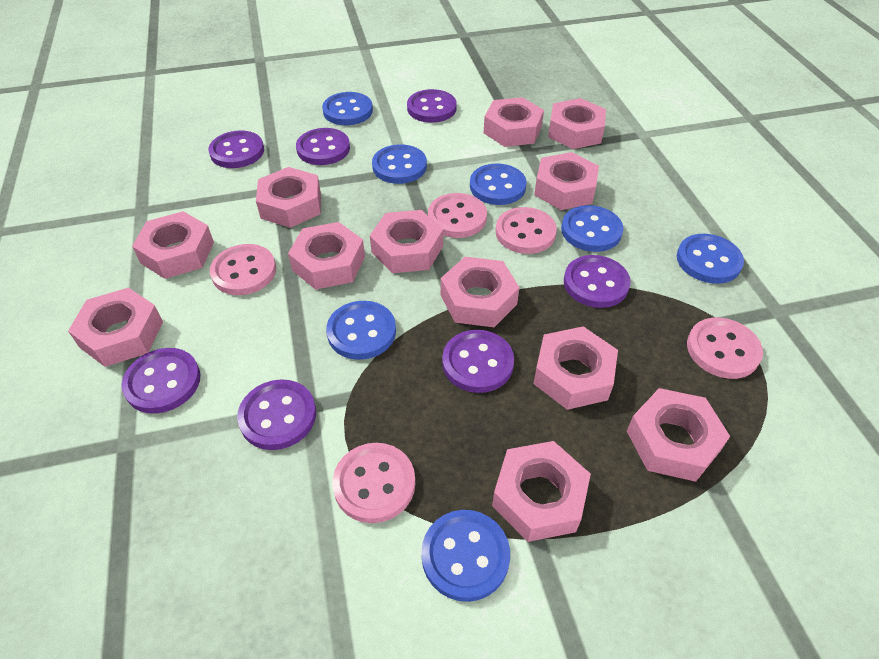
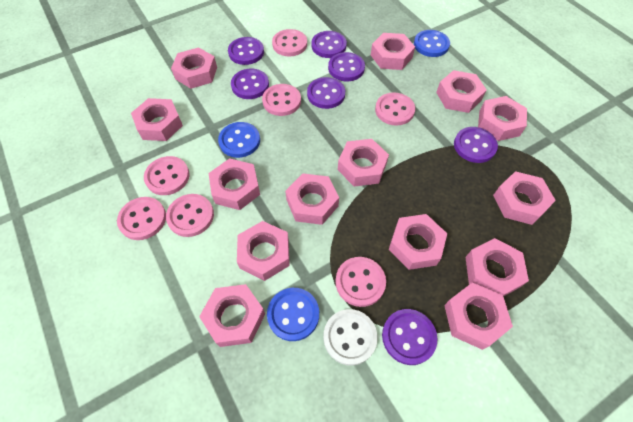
blue button: 7 -> 3
pink button: 5 -> 7
pink nut: 12 -> 14
white button: 0 -> 1

